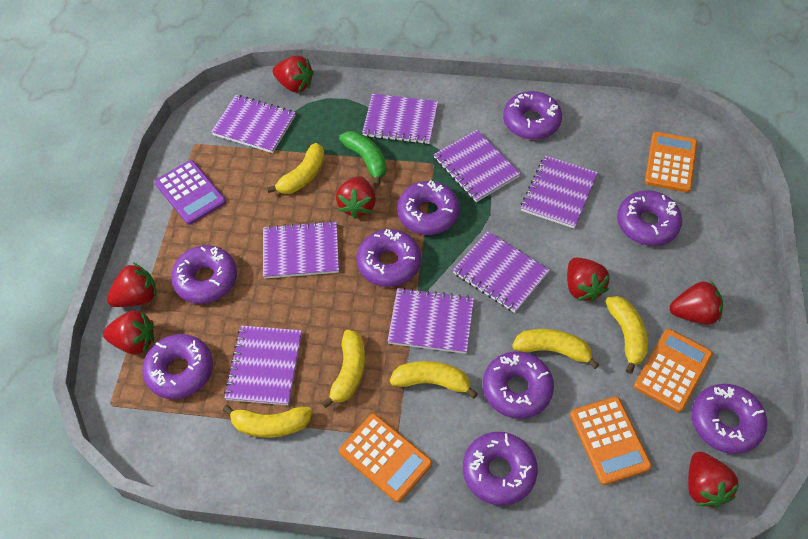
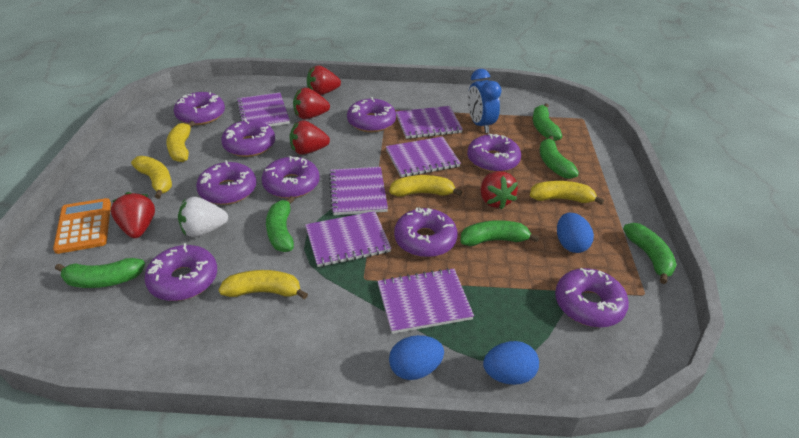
blue clock: 0 -> 1
blue egg: 0 -> 3
green banana: 1 -> 6
orange calculator: 4 -> 1
purple calculator: 1 -> 0
purple notebook: 8 -> 6
red strawberry: 7 -> 5
white strawberry: 0 -> 1
yellow banana: 6 -> 5

